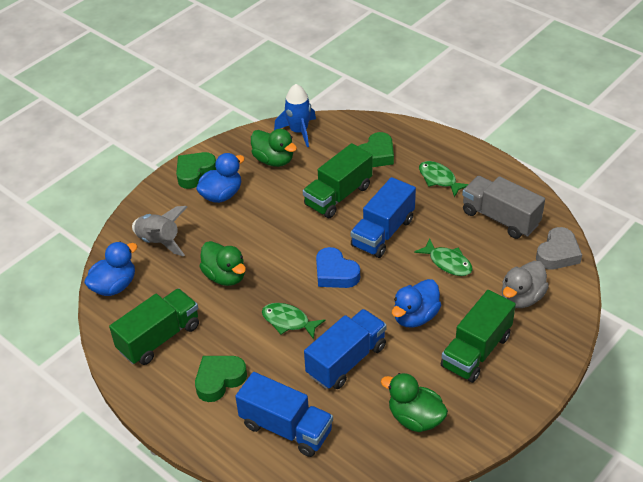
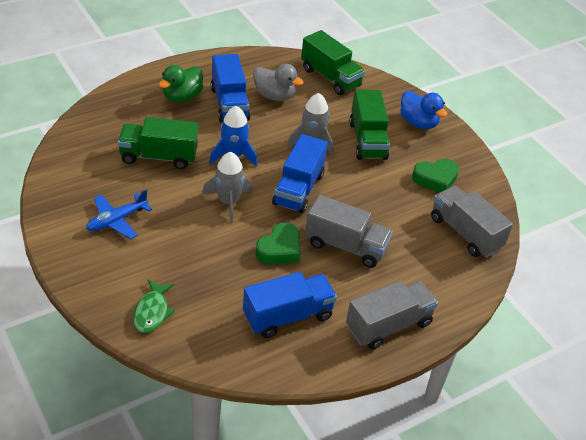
blue duck: 3 -> 1
blue heart: 1 -> 0
blue plane: 0 -> 1
green duck: 3 -> 1
green fish: 3 -> 1
green heart: 3 -> 2
grey heart: 1 -> 0
grey rocket: 1 -> 2
grey truck: 1 -> 3

